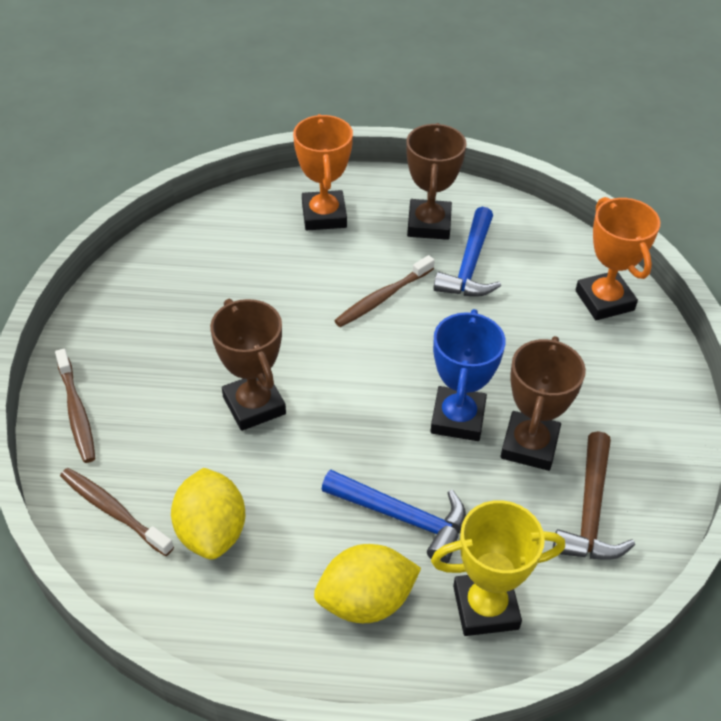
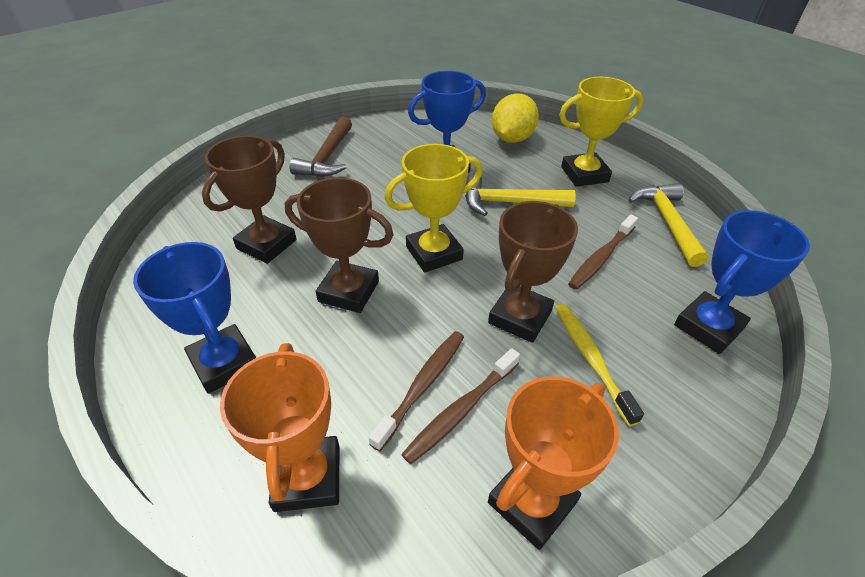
blue hammer: 2 -> 0
blue trophy: 1 -> 3
yellow hammer: 0 -> 2
yellow lemon: 2 -> 1
yellow toothbrush: 0 -> 1
yellow trophy: 1 -> 2

